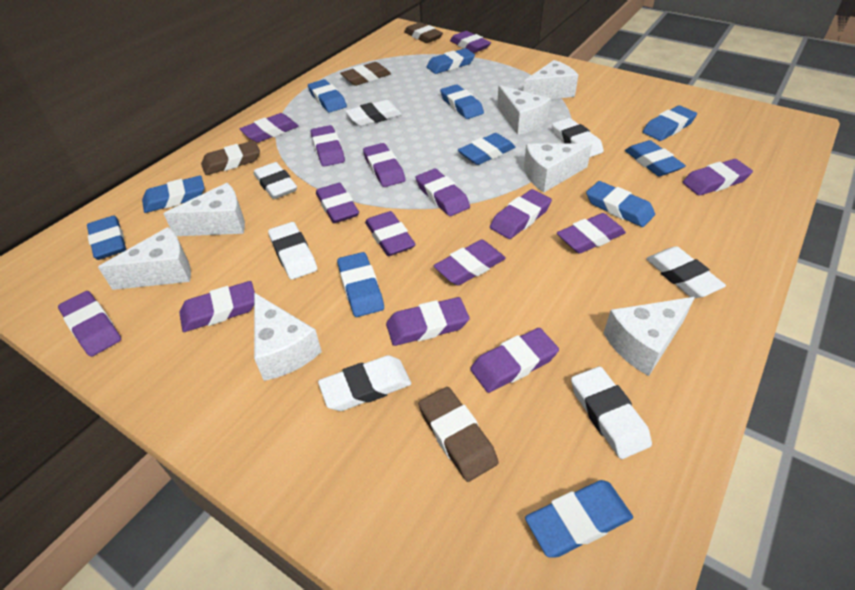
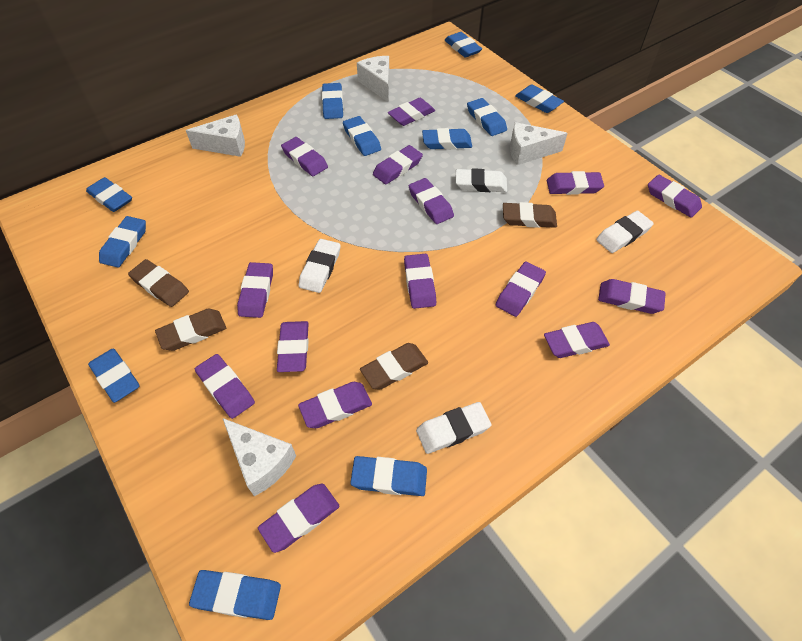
white cheese: 7 -> 4
white eraser: 7 -> 4

